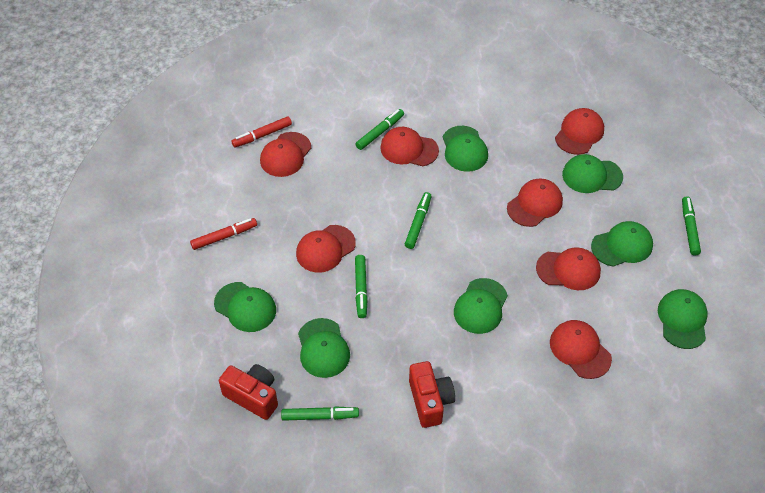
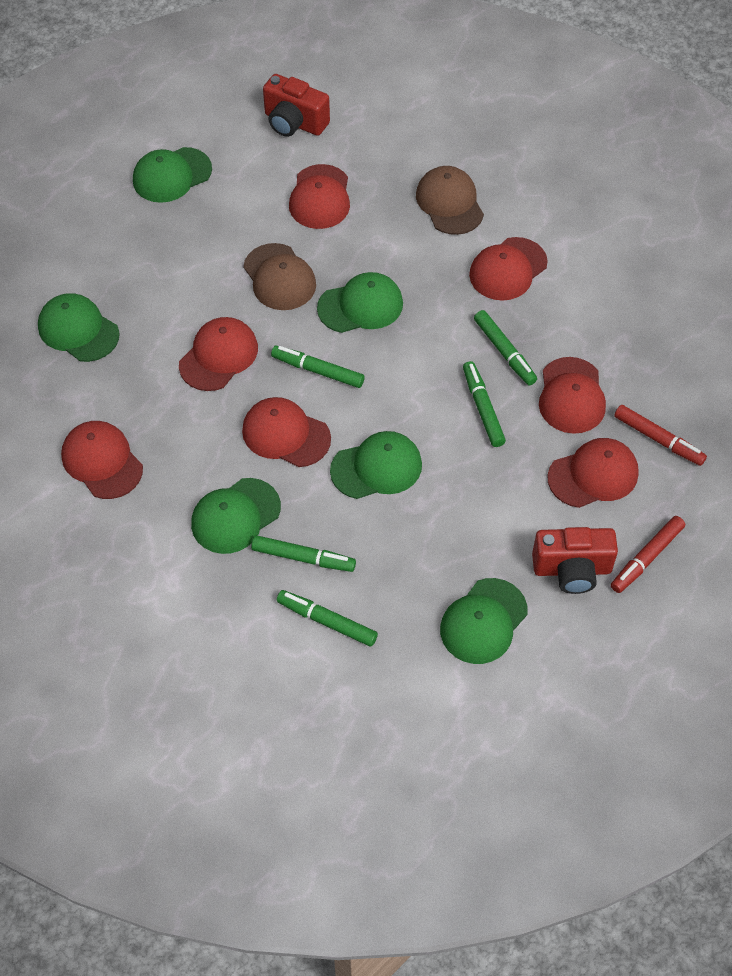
brown cap: 0 -> 2
green cap: 7 -> 6

